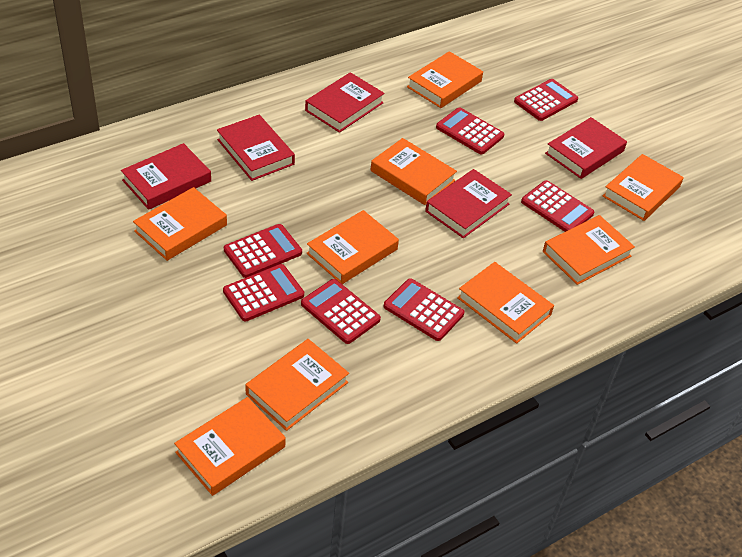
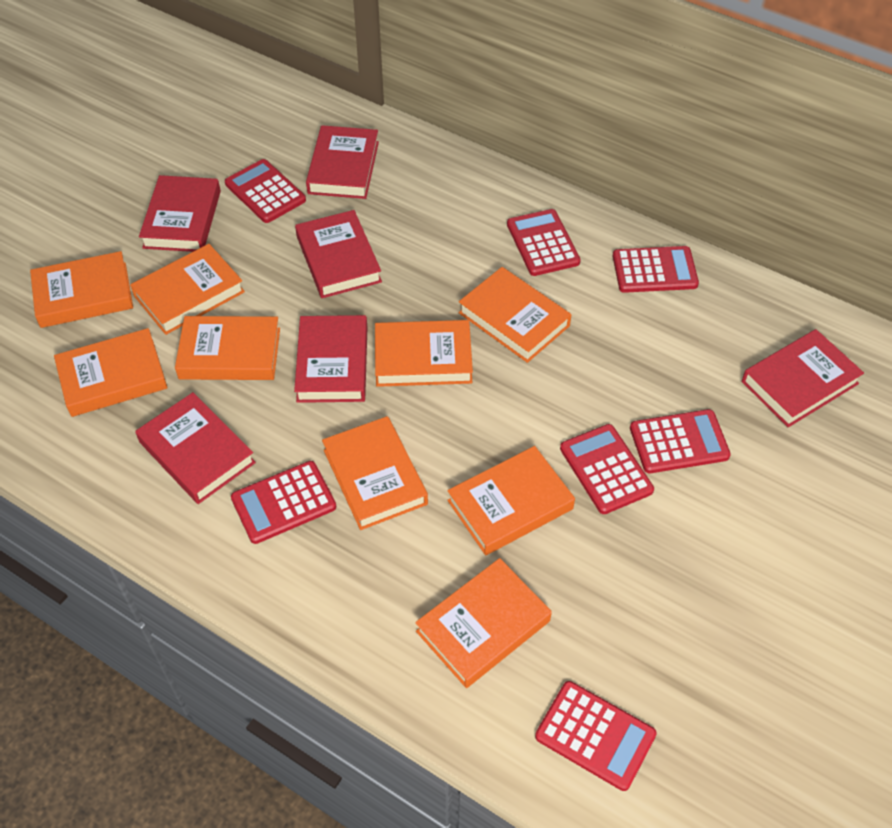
red book: 5 -> 6

